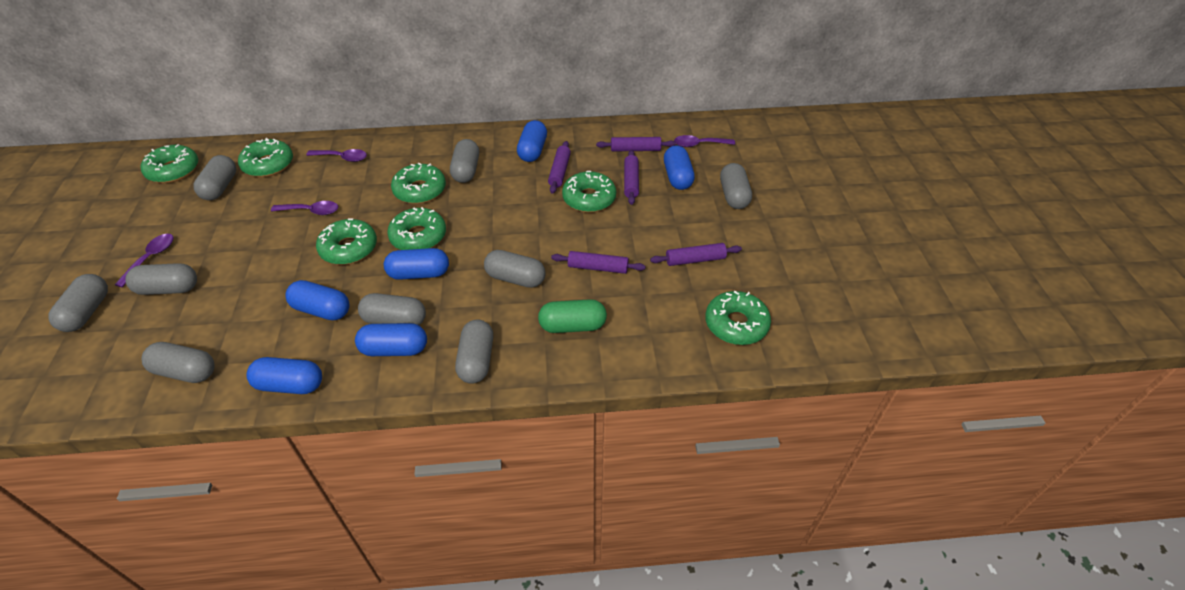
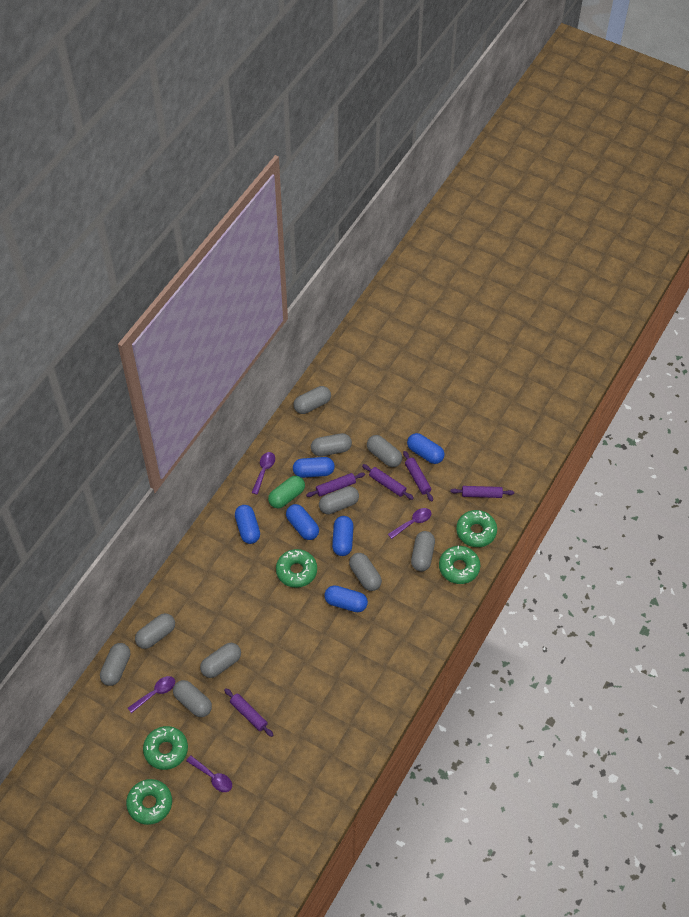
green donut: 7 -> 5
grey capsule: 9 -> 10

